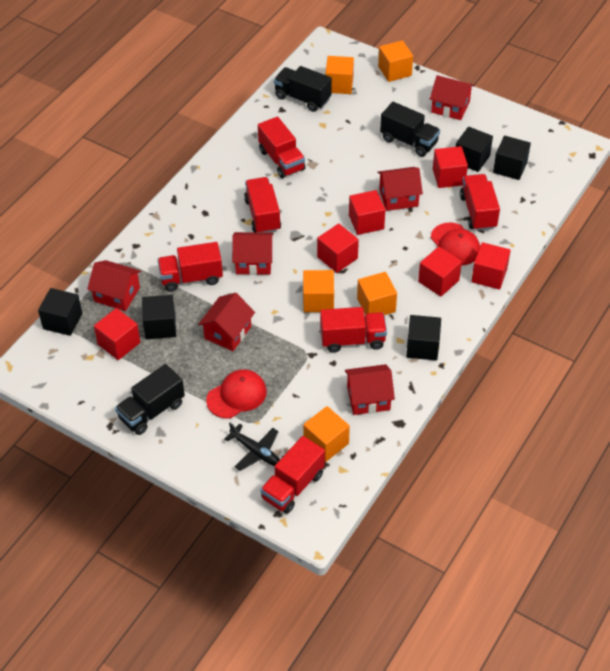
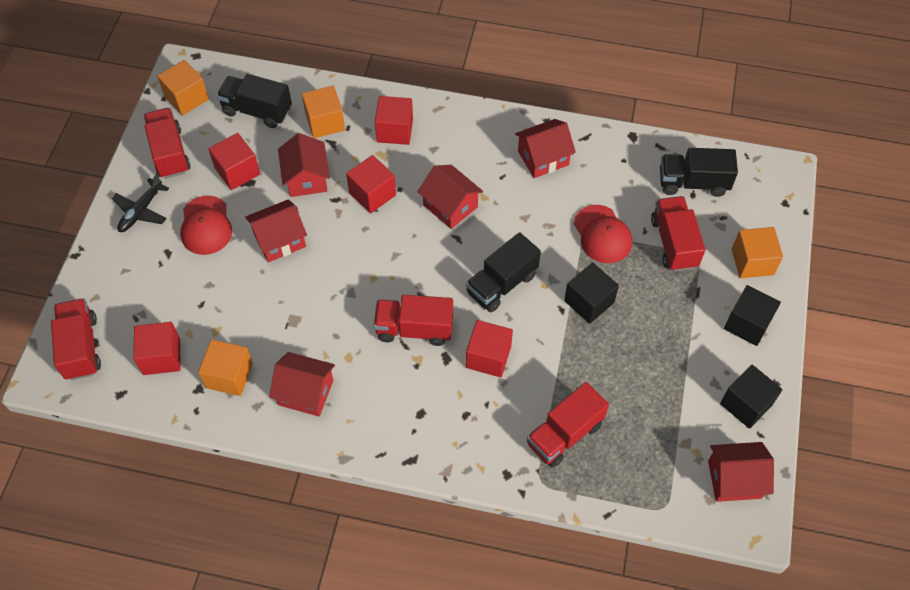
black cube: 5 -> 3
orange cube: 5 -> 4
red cube: 6 -> 5
red truck: 6 -> 5

